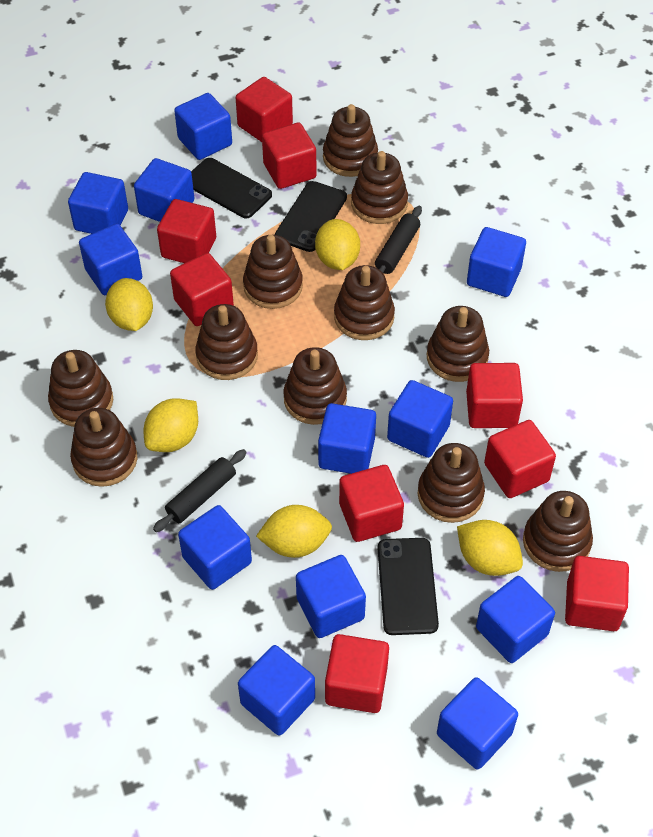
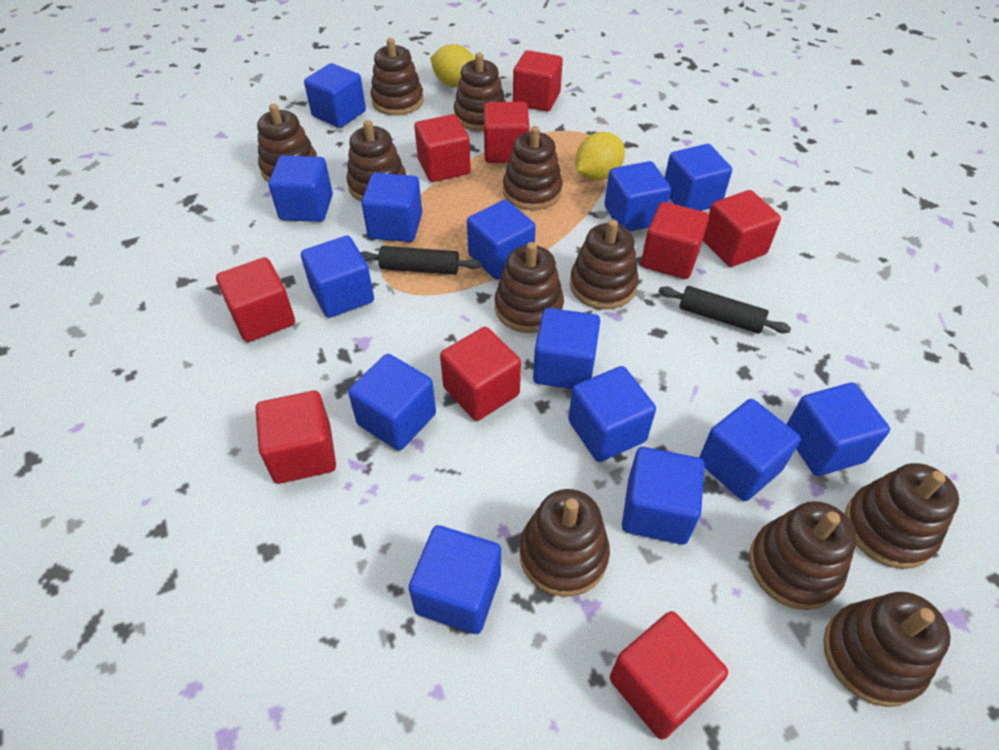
black phone: 3 -> 0
blue cube: 12 -> 14
yellow lemon: 5 -> 2

